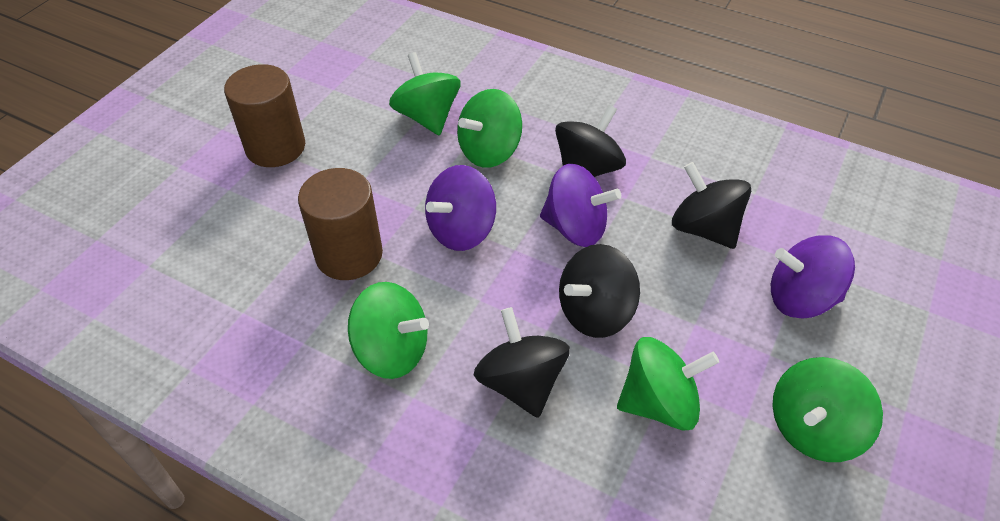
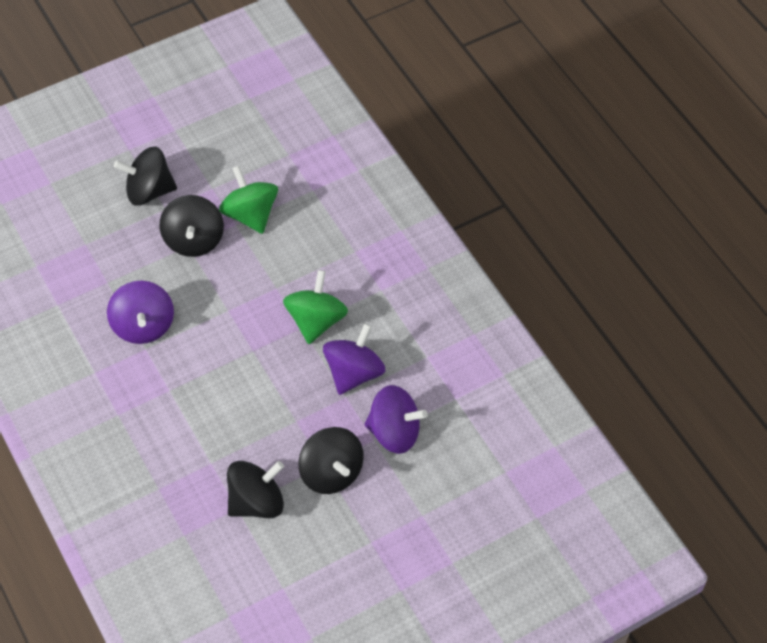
brown cylinder: 2 -> 0
green spinning top: 5 -> 2

